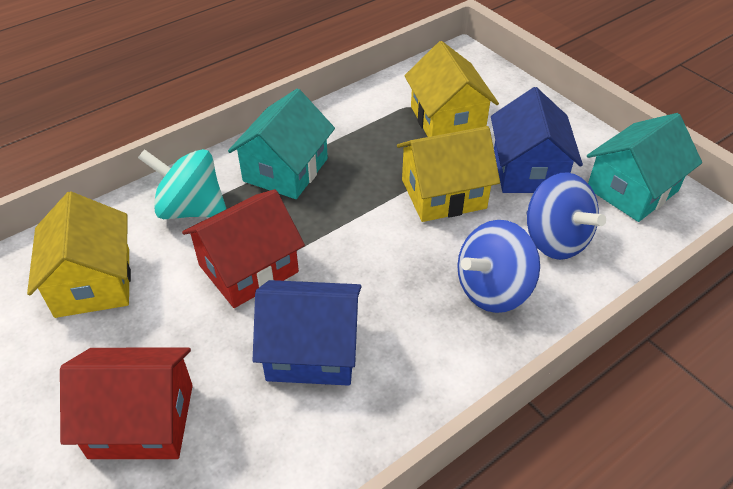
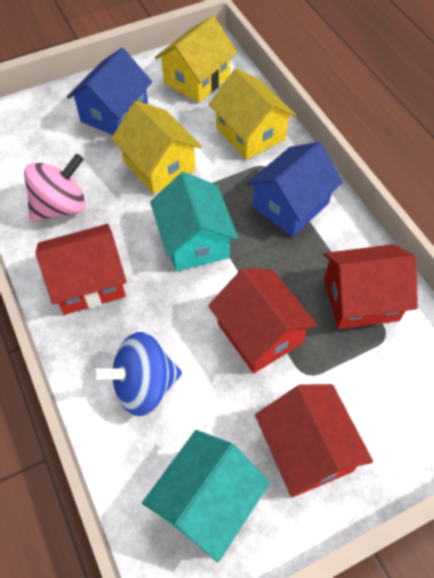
blue spinning top: 2 -> 1
pink spinning top: 0 -> 1
red house: 2 -> 4
turquoise spinning top: 1 -> 0

